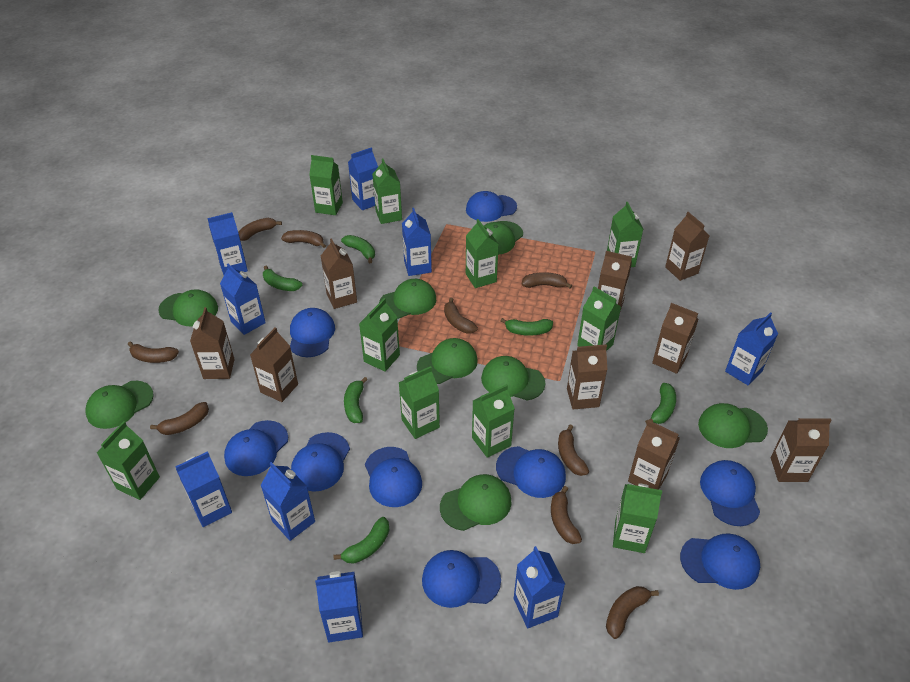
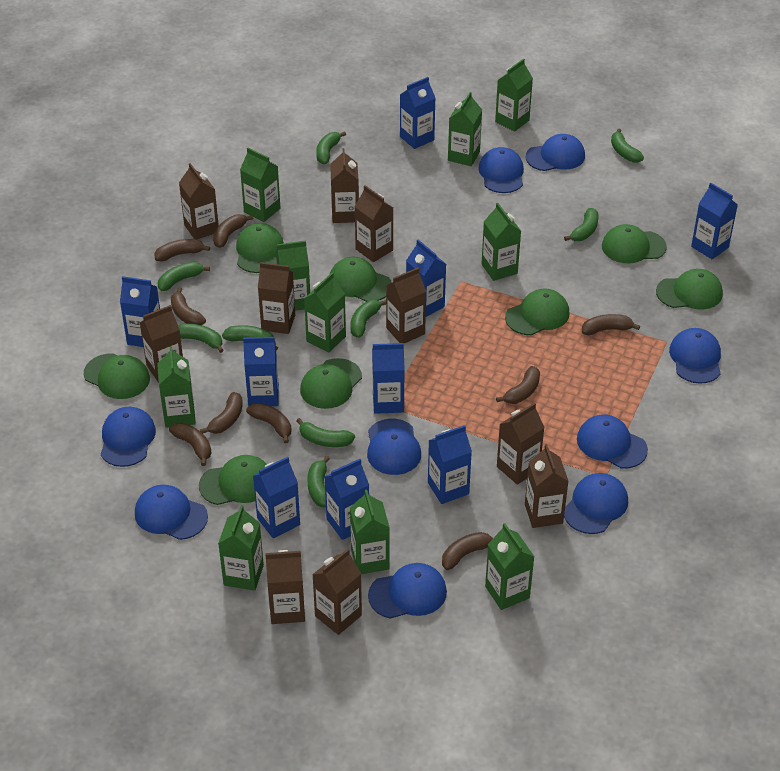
brown carton: 9 -> 10
green banana: 6 -> 9

